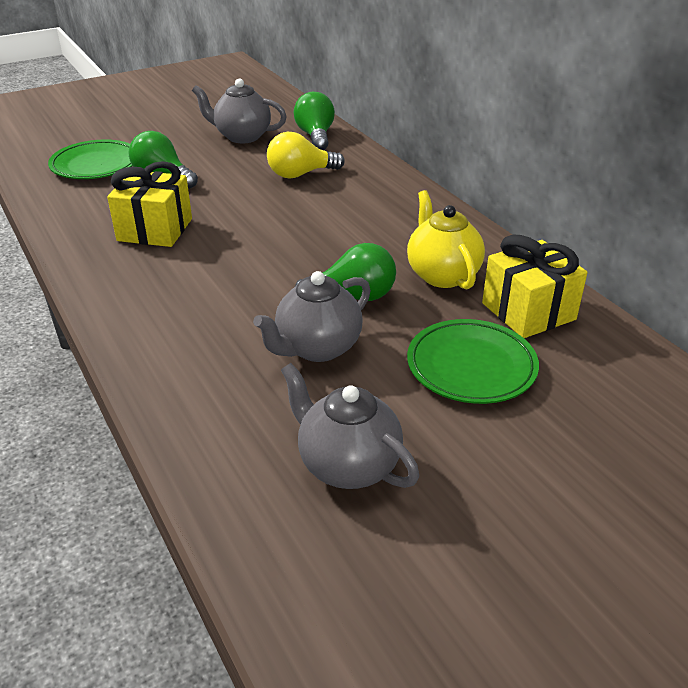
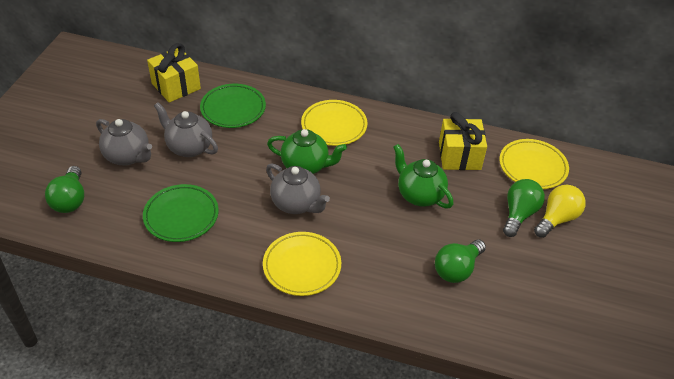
green teapot: 0 -> 2
yellow plate: 0 -> 3
yellow teapot: 1 -> 0

